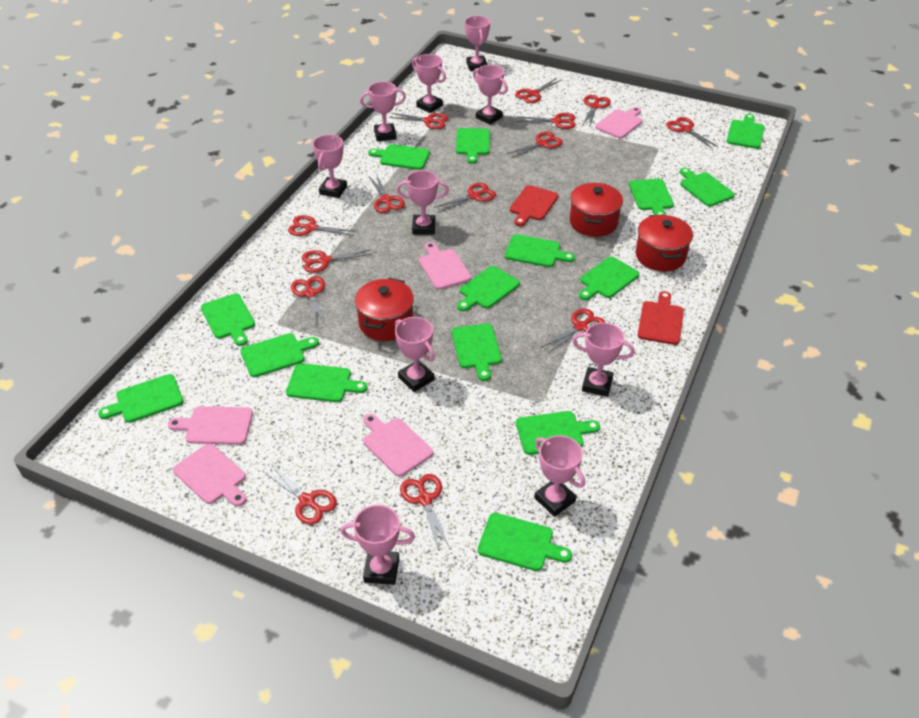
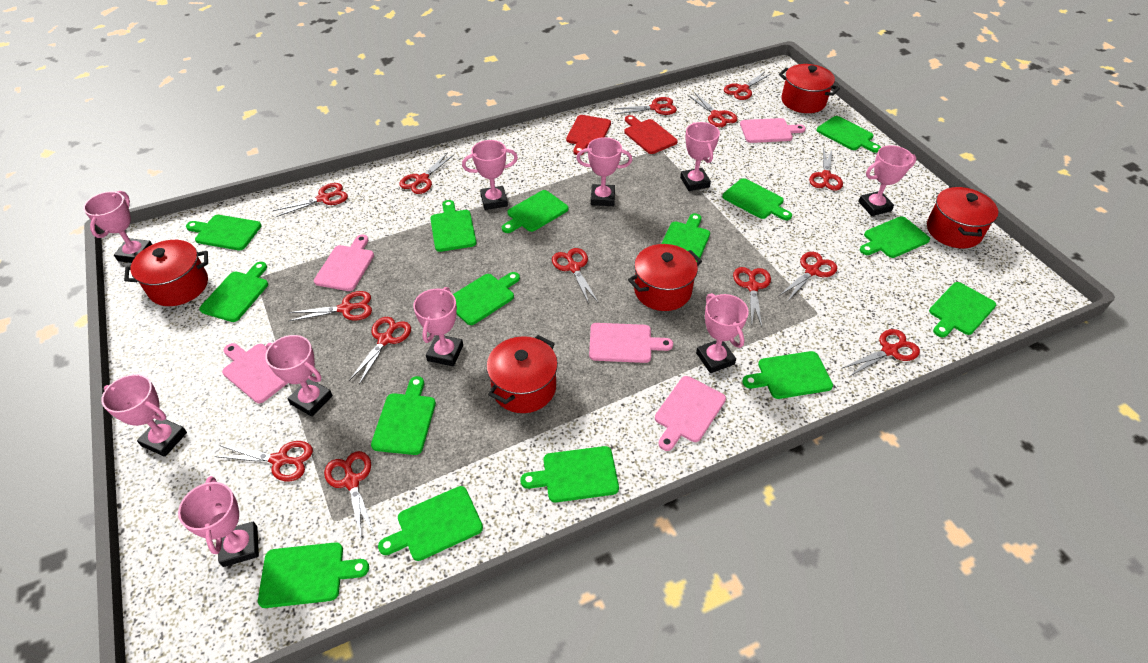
red pot: 3 -> 5

